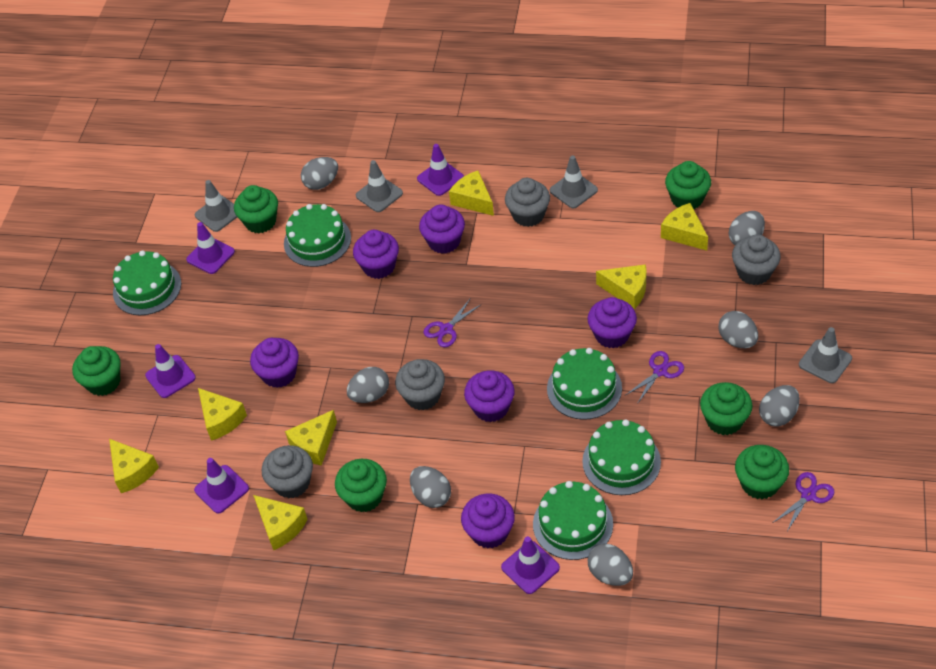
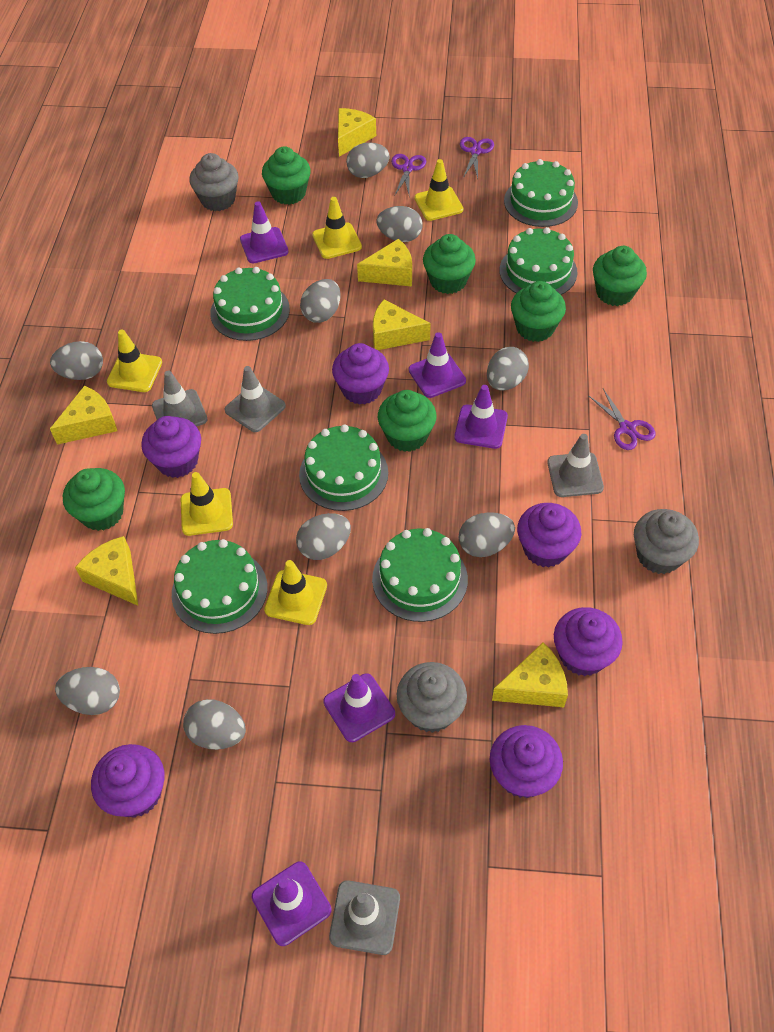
green cake: 5 -> 6
grey cupcake: 4 -> 3
grey egg: 7 -> 9
yellow cheese: 7 -> 6
yellow traffic cone: 0 -> 5

